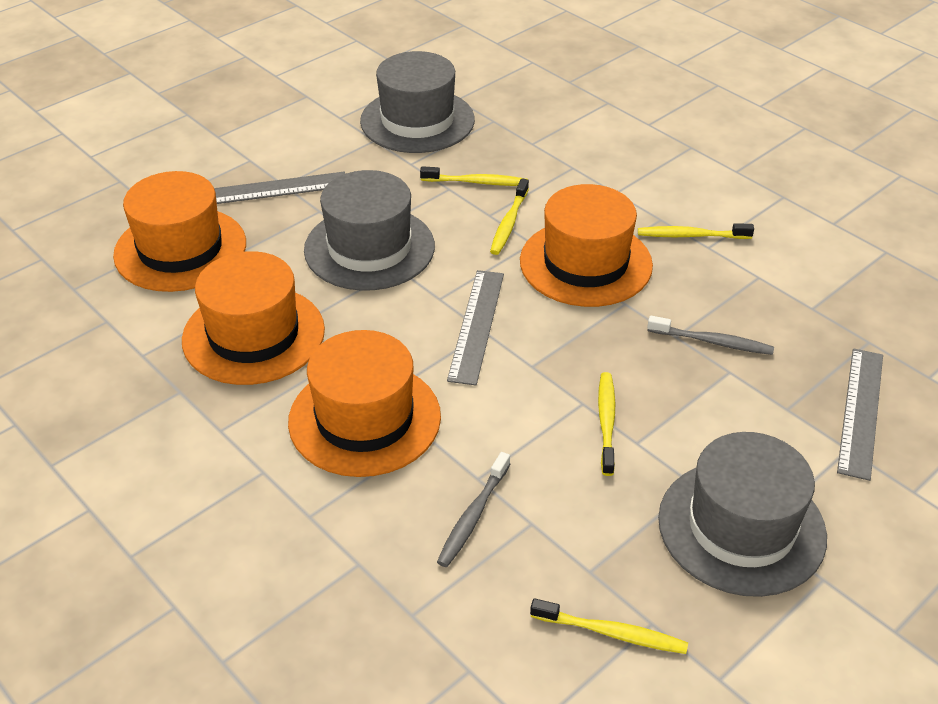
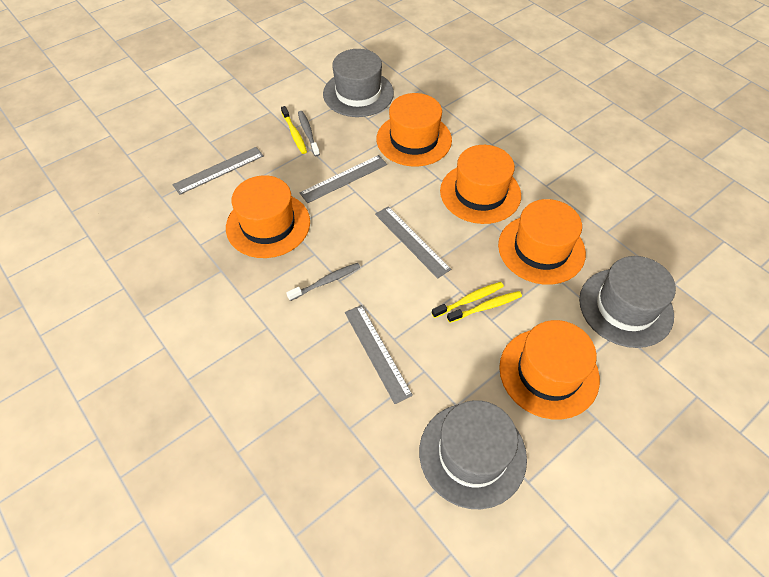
grey ruler: 3 -> 4
orange hat: 4 -> 5
yellow toothbrush: 5 -> 3

